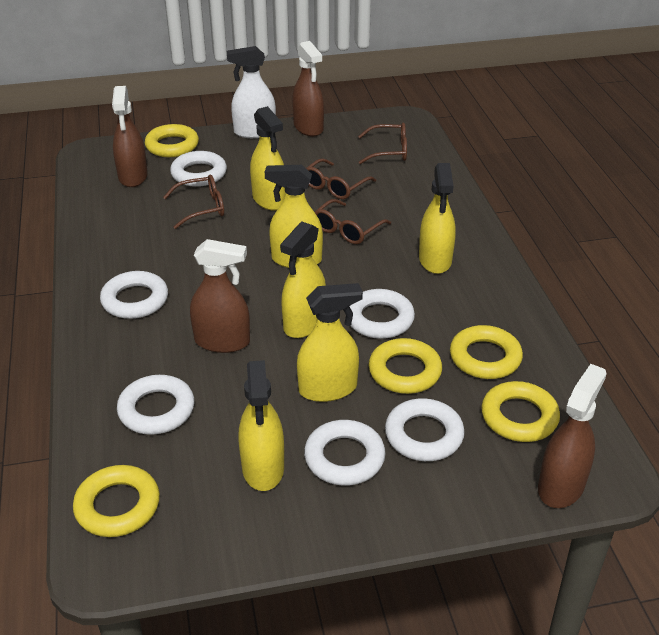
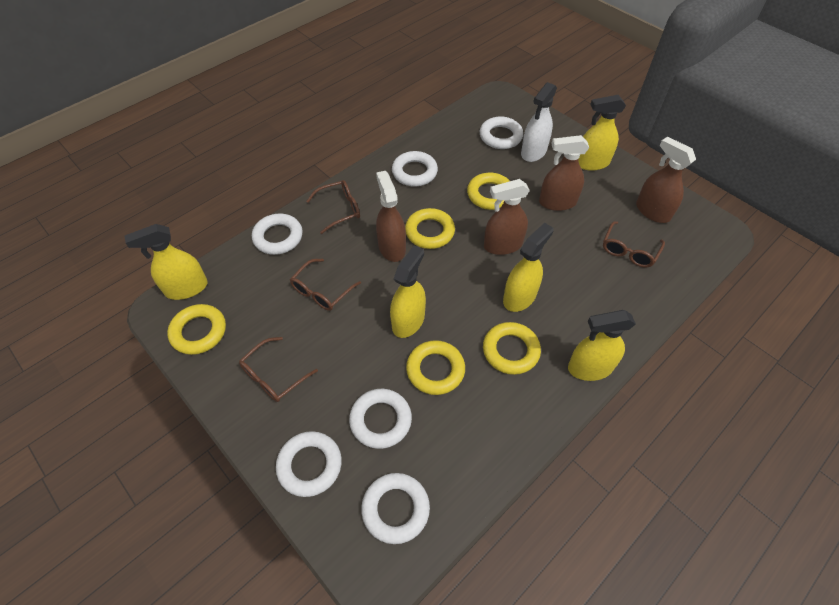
yellow spray bottle: 6 -> 5

